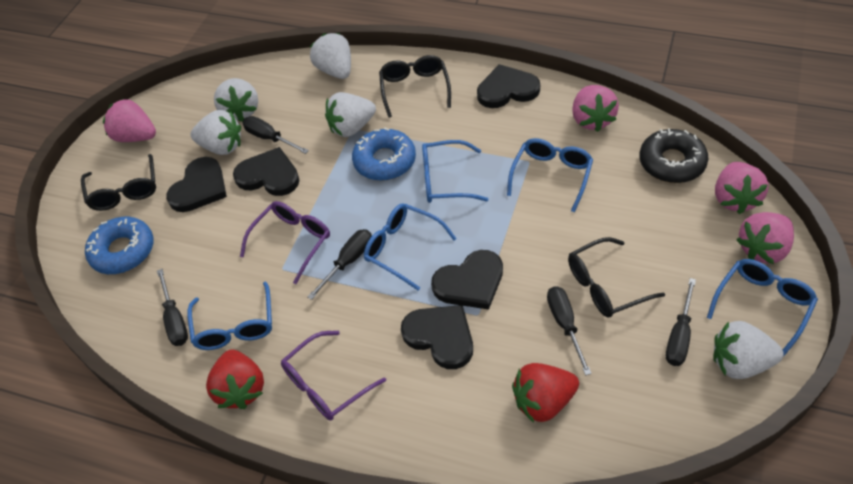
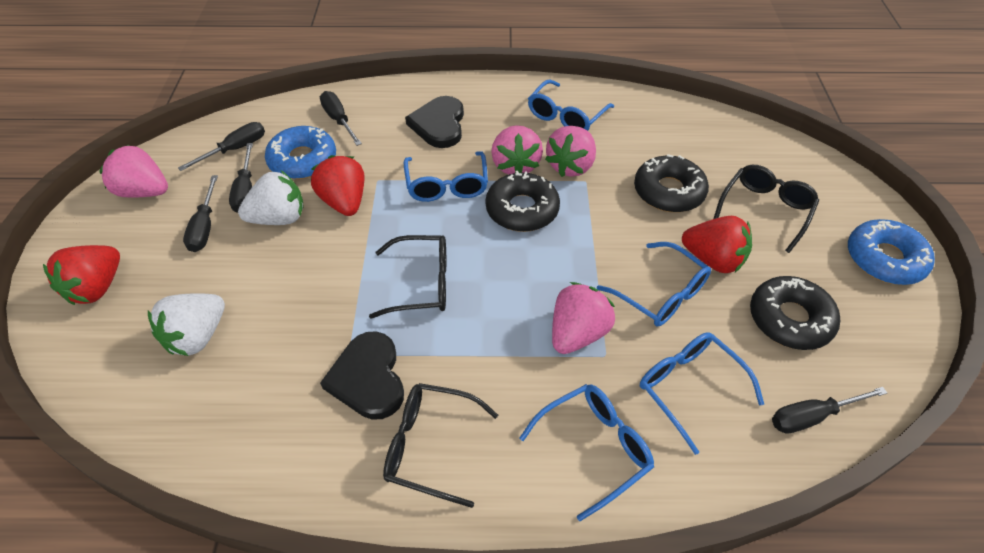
black donut: 1 -> 3
black heart: 5 -> 2
purple glasses: 2 -> 0
red strawberry: 2 -> 3
white strawberry: 5 -> 2

